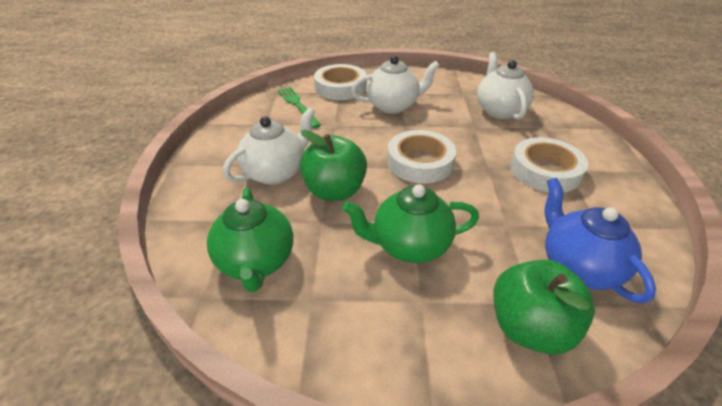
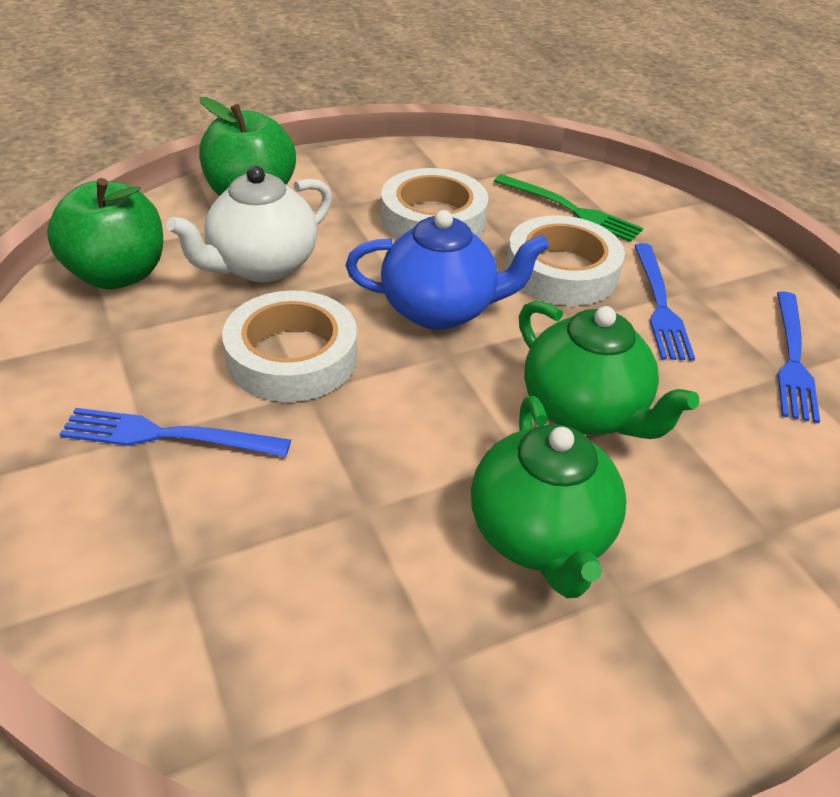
blue fork: 0 -> 3
white teapot: 3 -> 1

